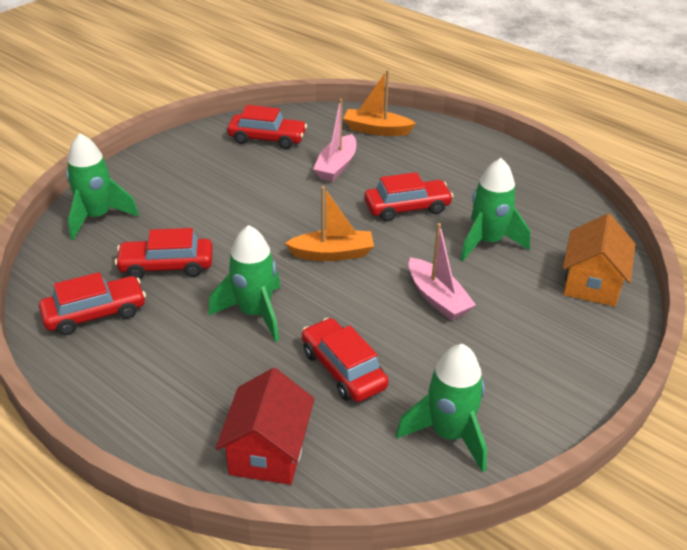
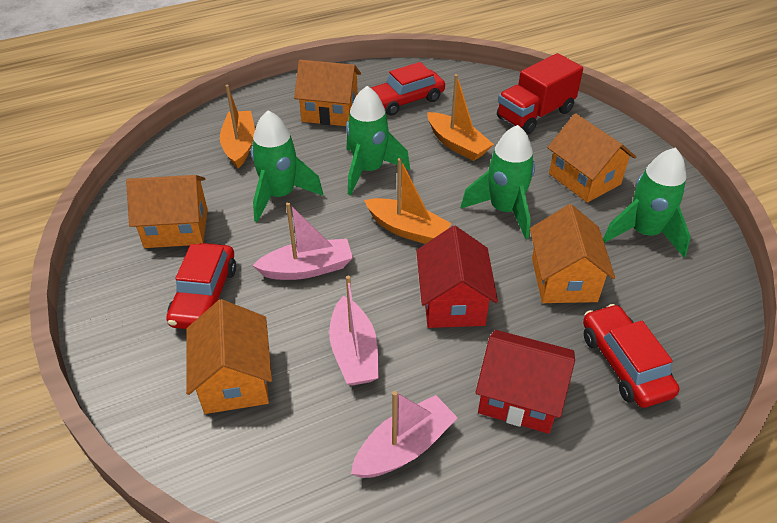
orange boat: 2 -> 3
orange house: 1 -> 5
pink boat: 2 -> 3
red car: 5 -> 3
red house: 1 -> 2
red truck: 0 -> 1

